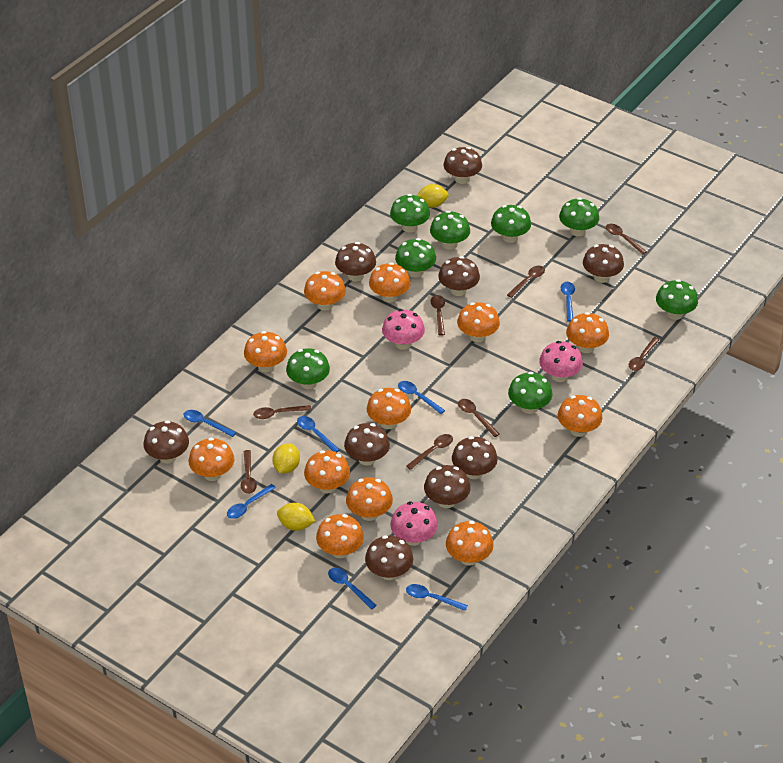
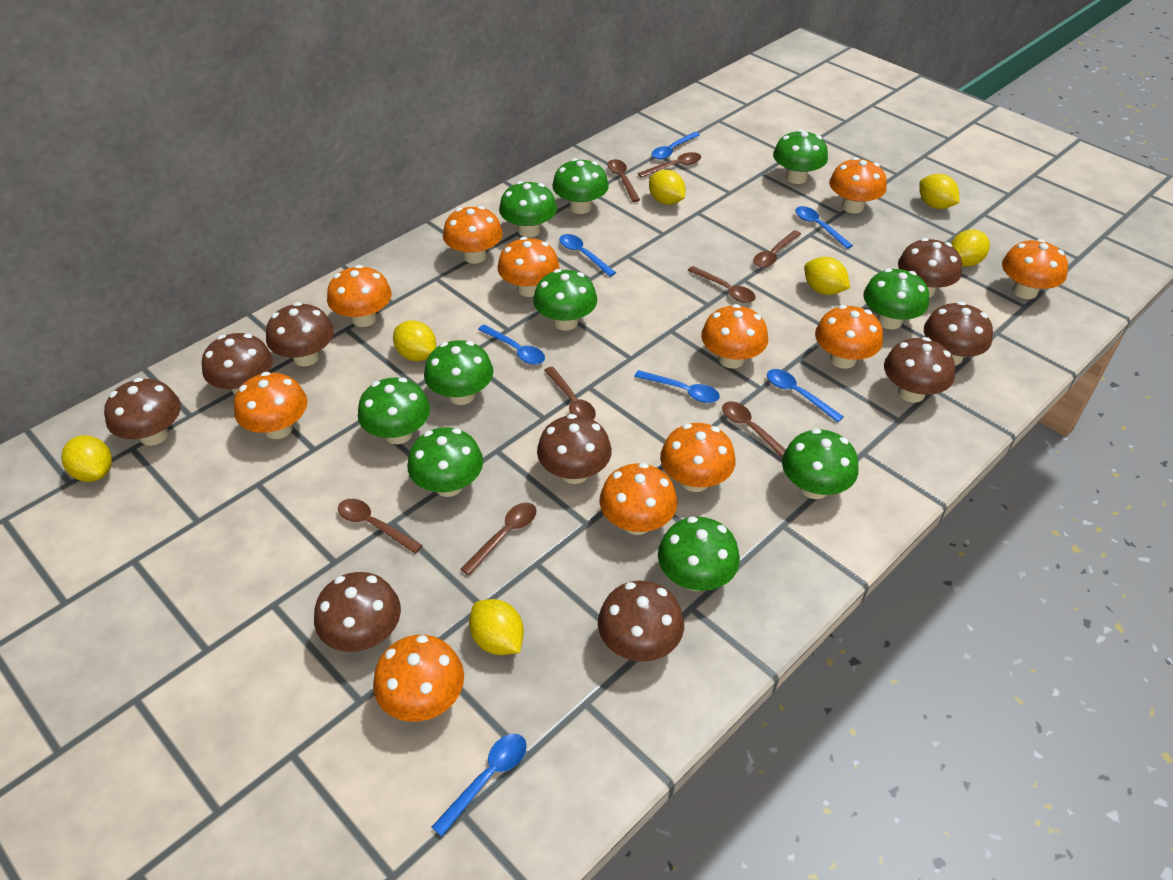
green mushroom: 8 -> 10
orange mushroom: 12 -> 11
pink mushroom: 3 -> 0
yellow lemon: 3 -> 7

